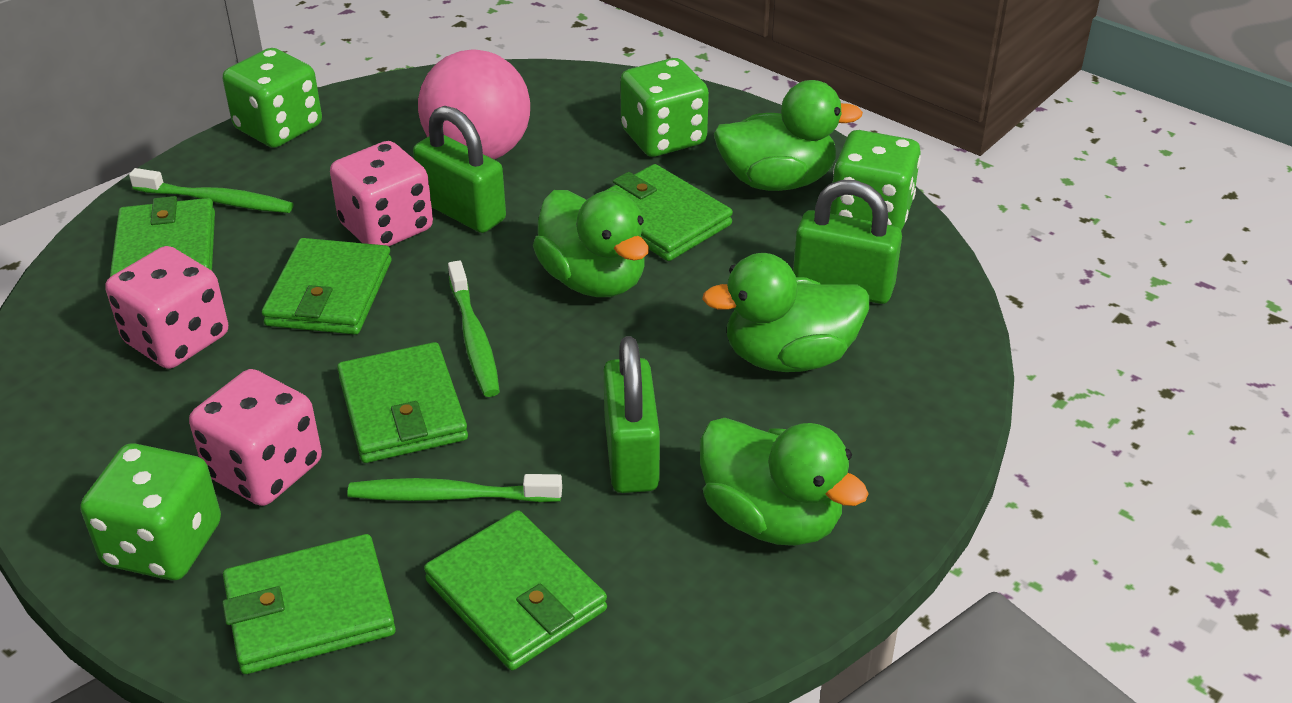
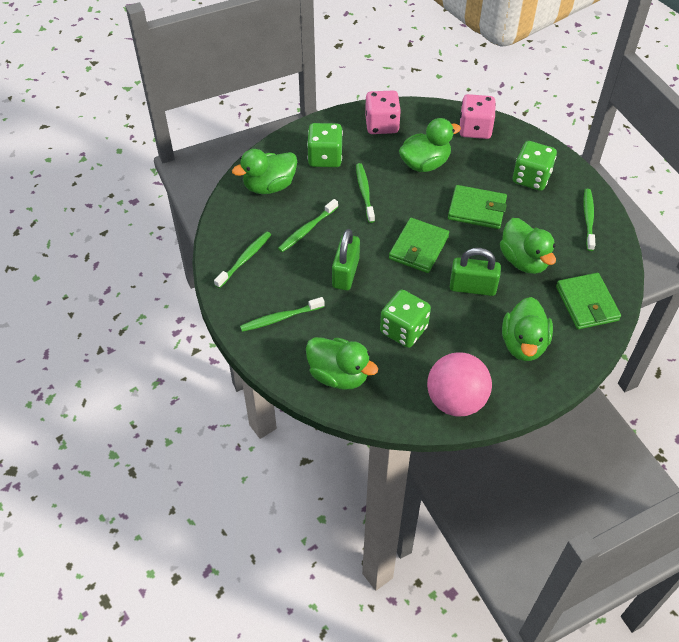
green dice: 4 -> 3
green duck: 4 -> 5
green padlock: 3 -> 2
green toothbrush: 3 -> 5
green wallet: 6 -> 3
pink dice: 3 -> 2

